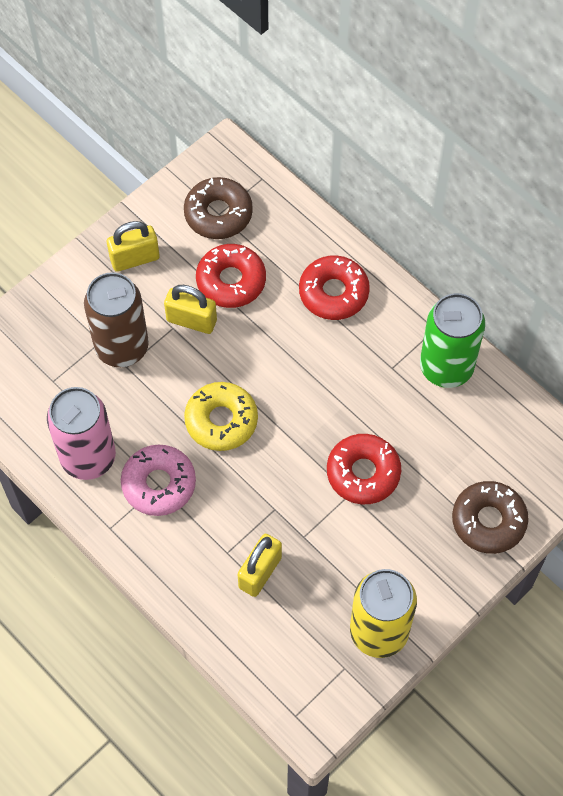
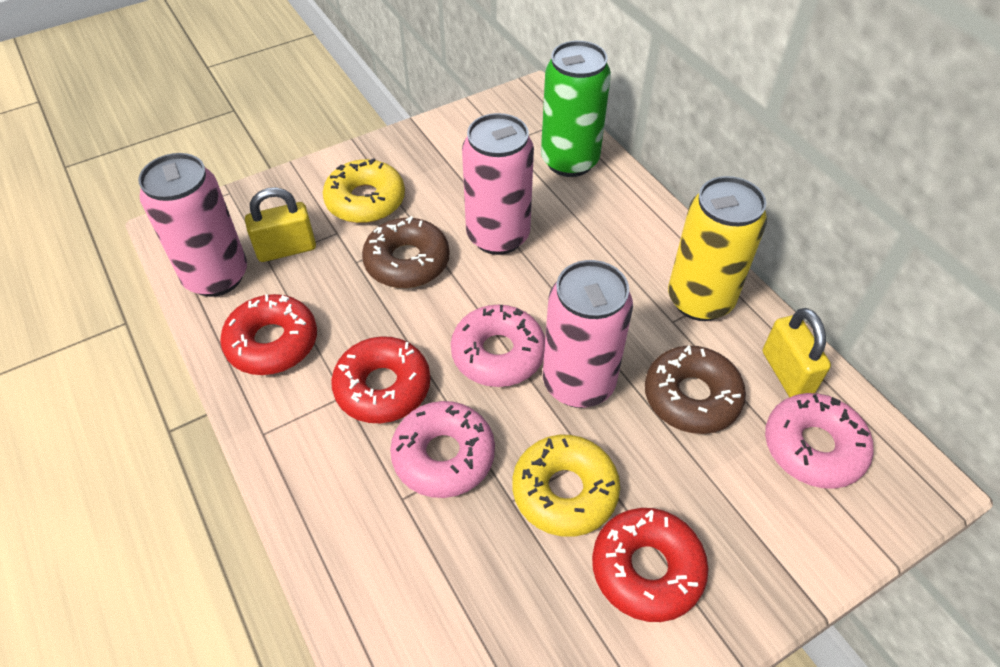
brown can: 1 -> 0
pink can: 1 -> 3
pink donut: 1 -> 3
yellow donut: 1 -> 2
yellow padlock: 3 -> 2

